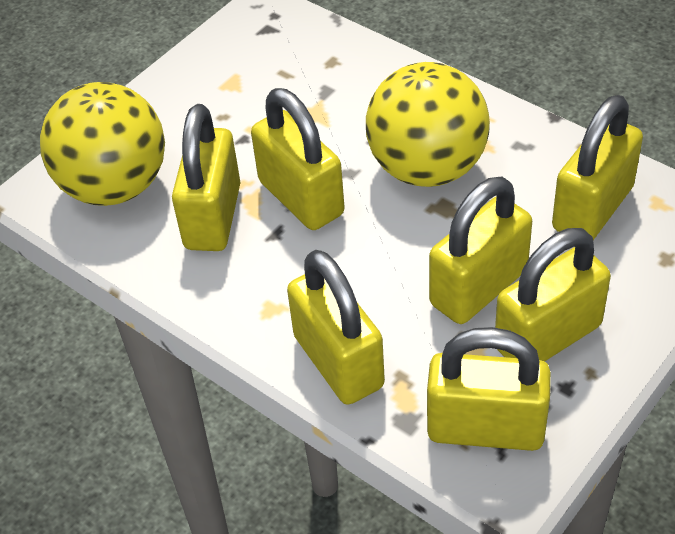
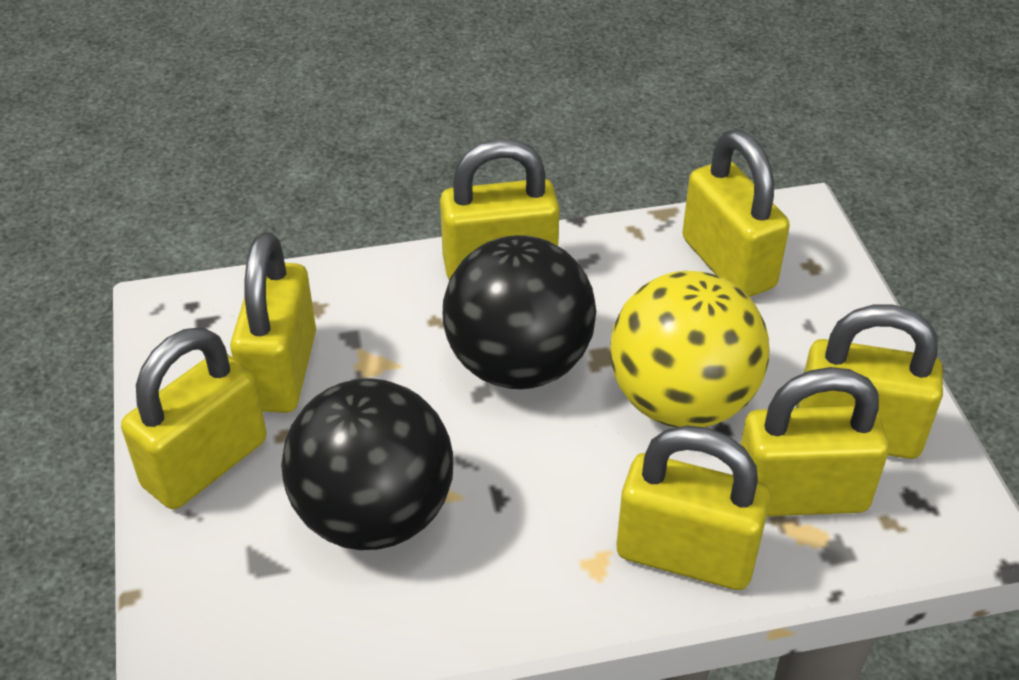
black ball: 0 -> 2
yellow ball: 2 -> 1

